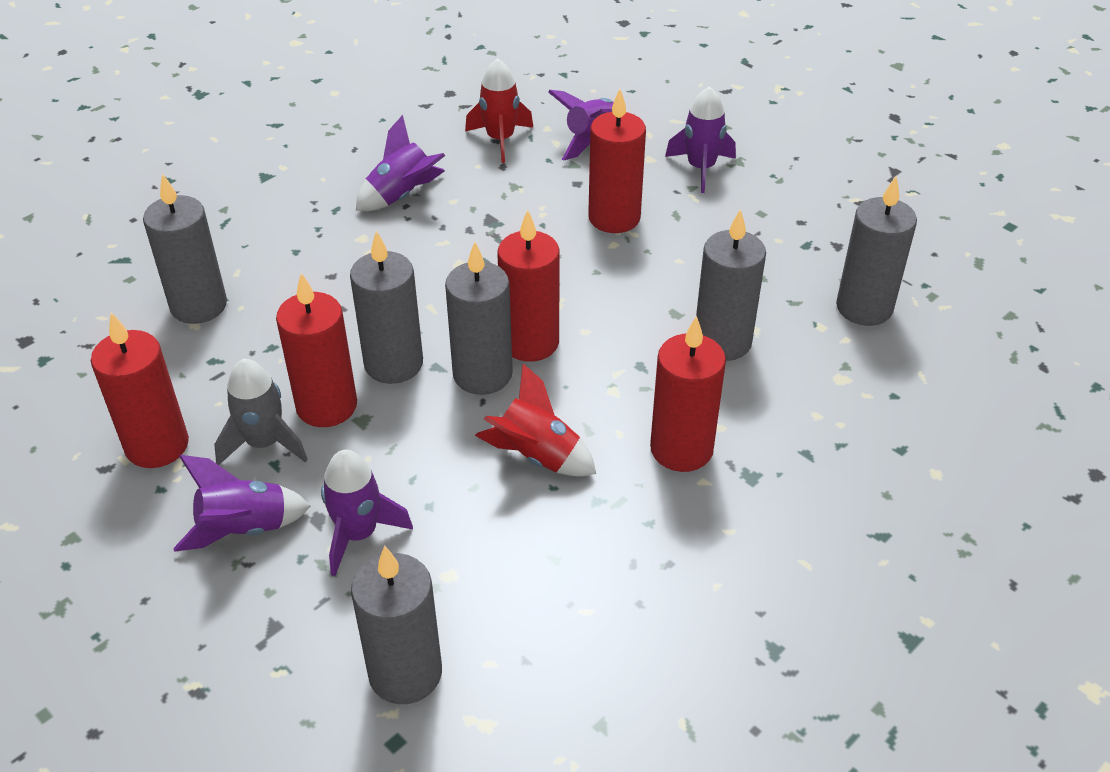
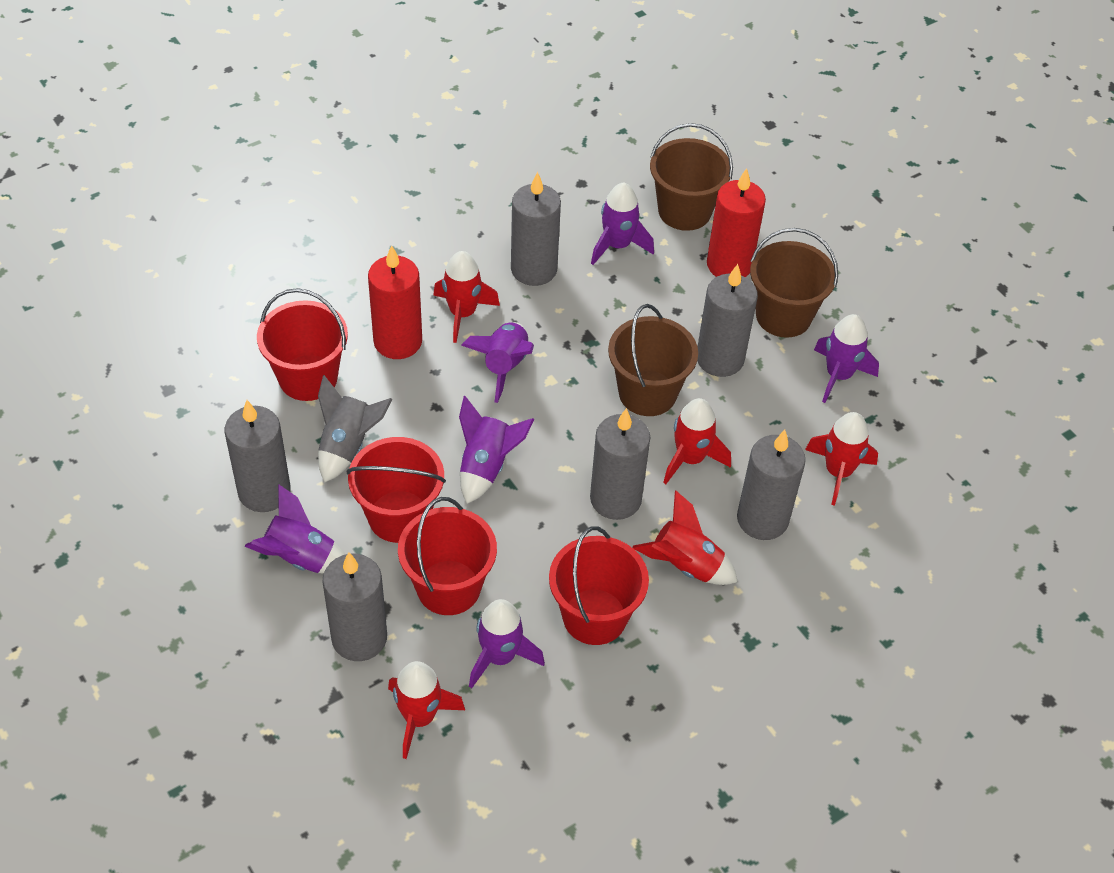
brown bucket: 0 -> 3
purple rocket: 5 -> 6
red bucket: 0 -> 4
red candle: 5 -> 2
red rocket: 2 -> 5

